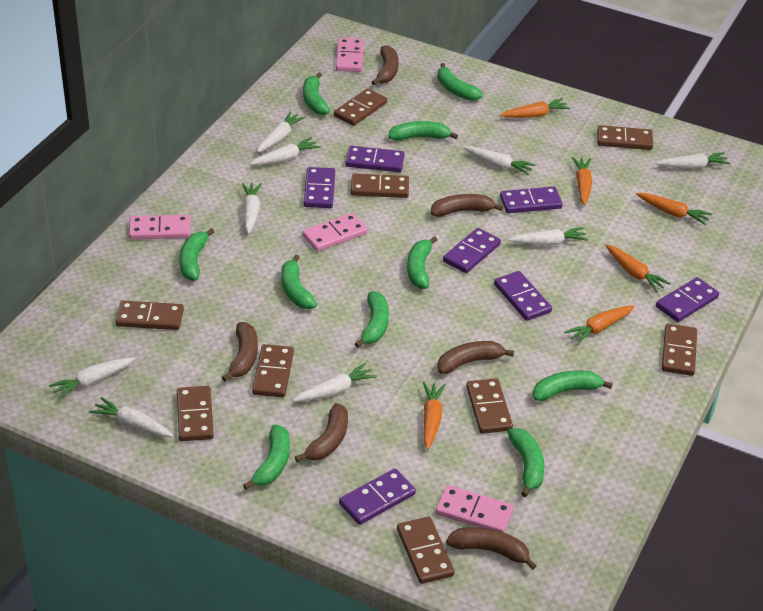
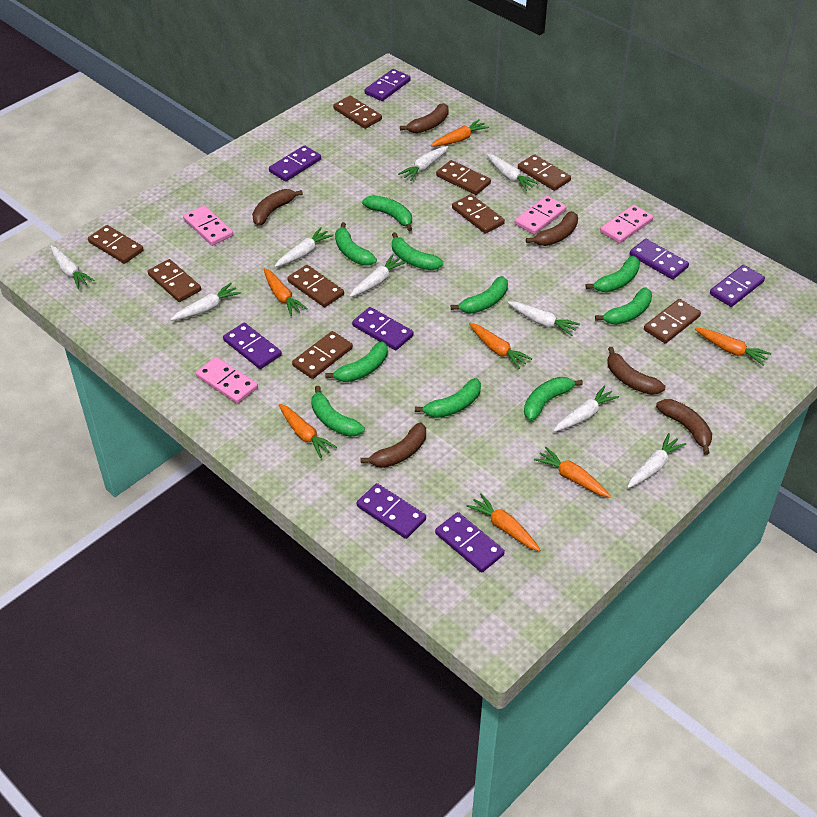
orange carrot: 6 -> 7
purple domino: 7 -> 8

